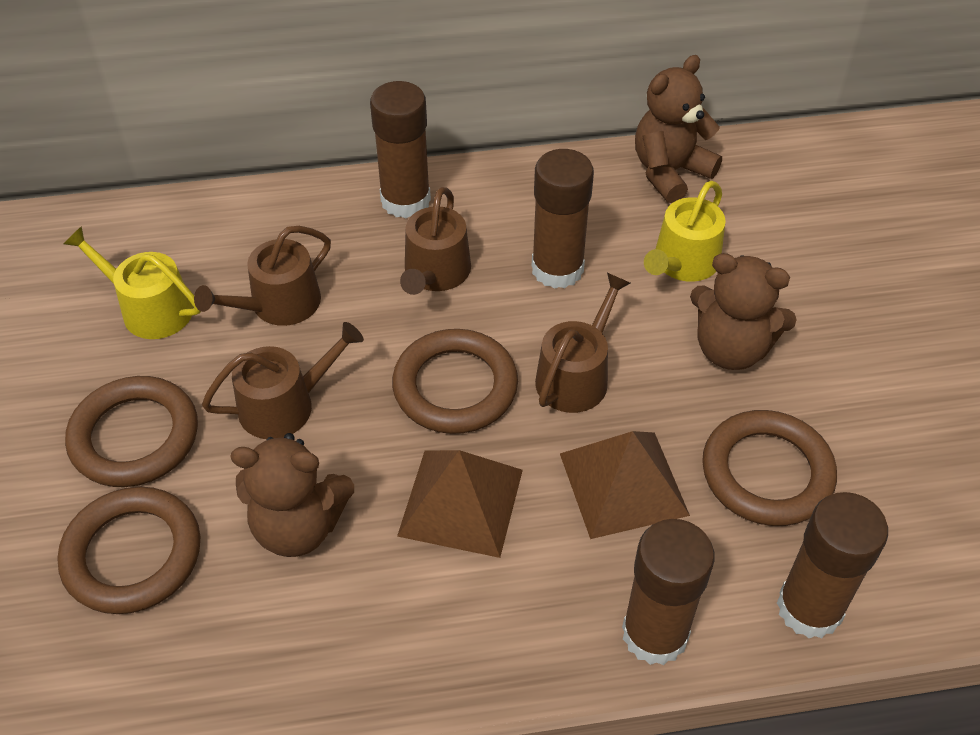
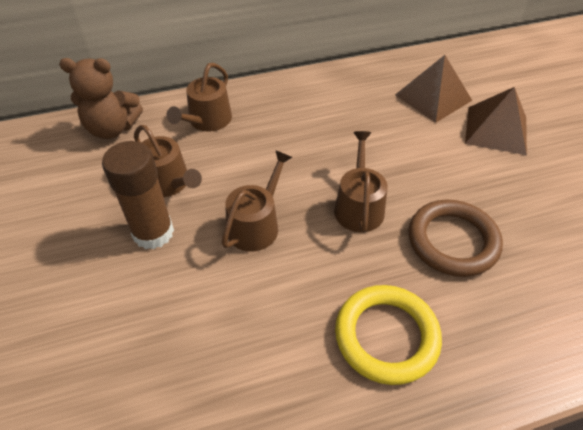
brown glue stick: 4 -> 1
brown ring: 4 -> 1
brown teddy bear: 3 -> 1
yellow ring: 0 -> 1
yellow watering can: 2 -> 0

